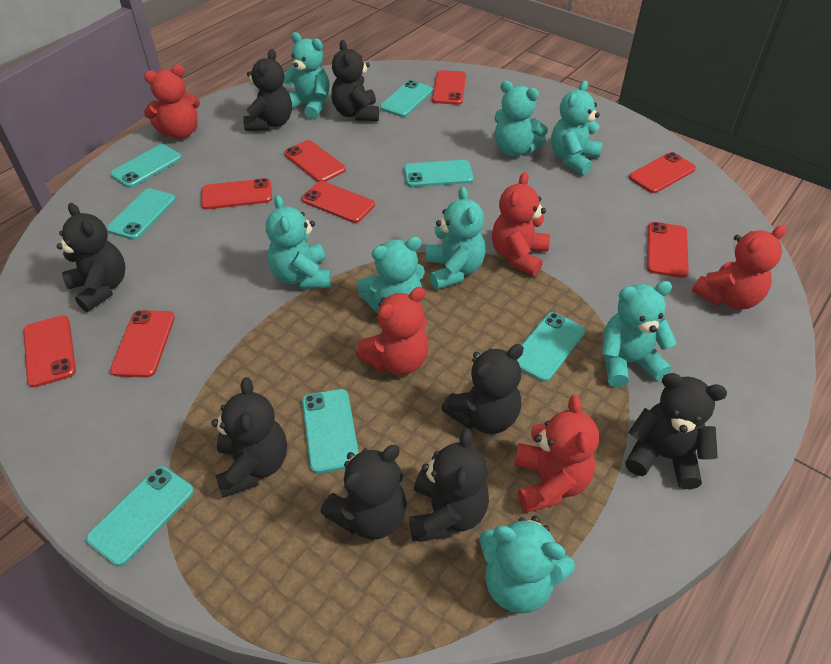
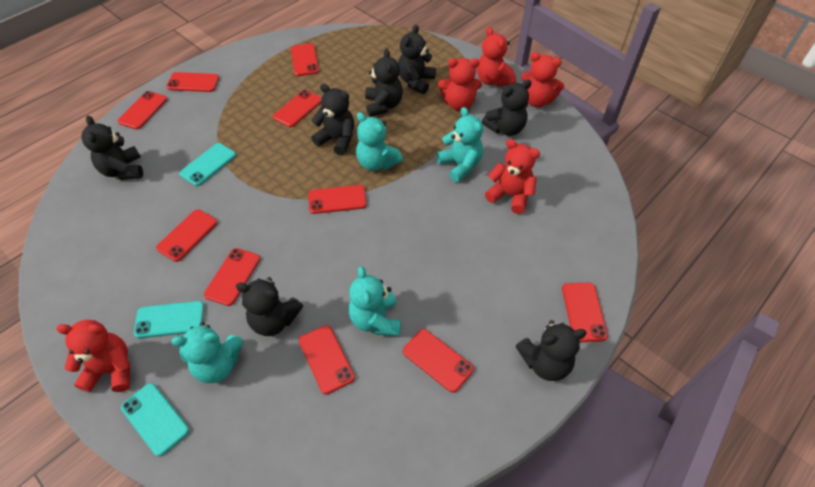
black teddy bear: 8 -> 7
red phone: 8 -> 10
turquoise phone: 7 -> 3
turquoise teddy bear: 8 -> 4

